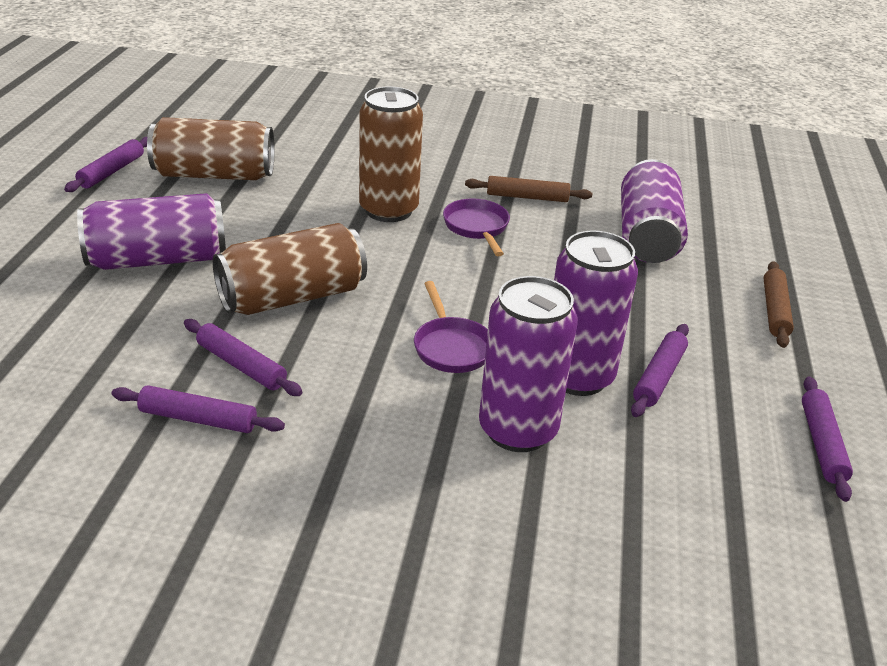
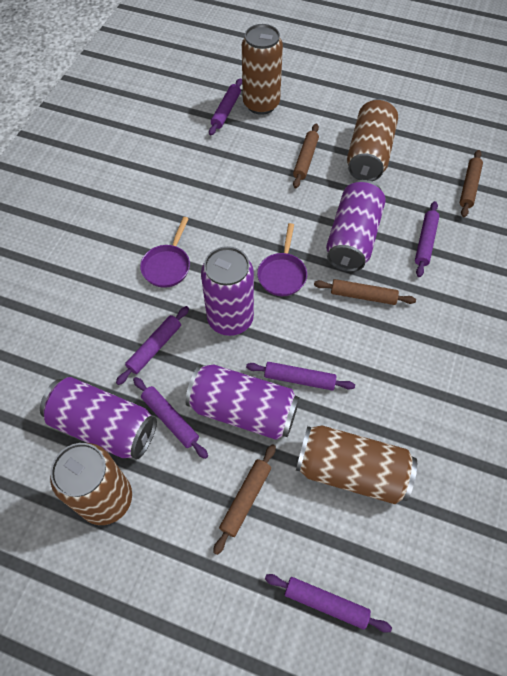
brown can: 3 -> 4
brown rolling pin: 2 -> 4
purple rolling pin: 5 -> 6

